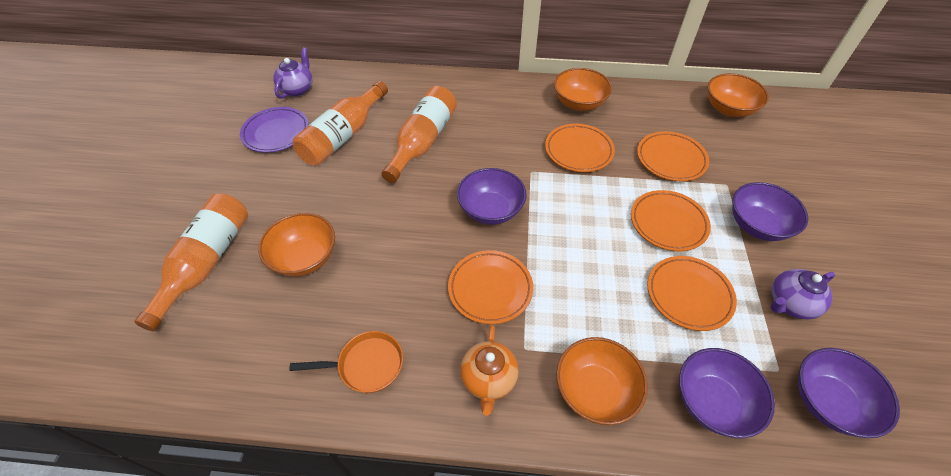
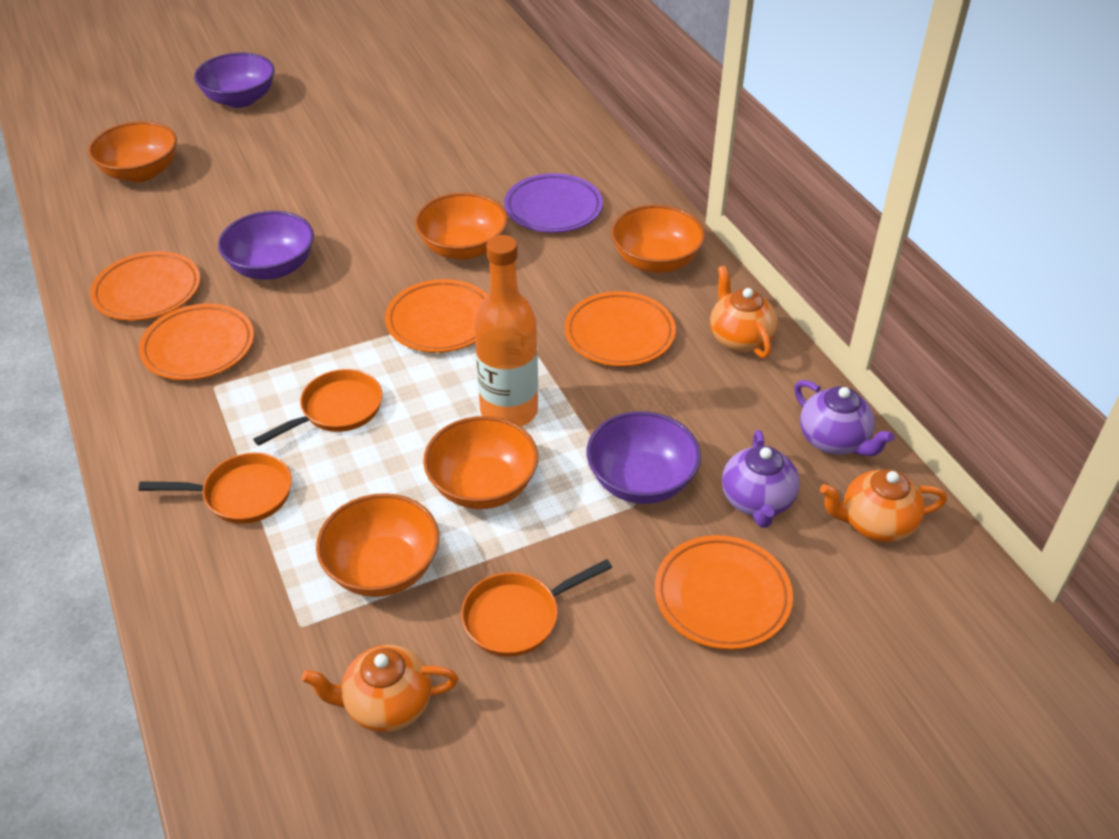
orange bottle: 3 -> 1
orange bowl: 4 -> 5
orange pan: 1 -> 3
orange teapot: 1 -> 3
purple bowl: 4 -> 3

